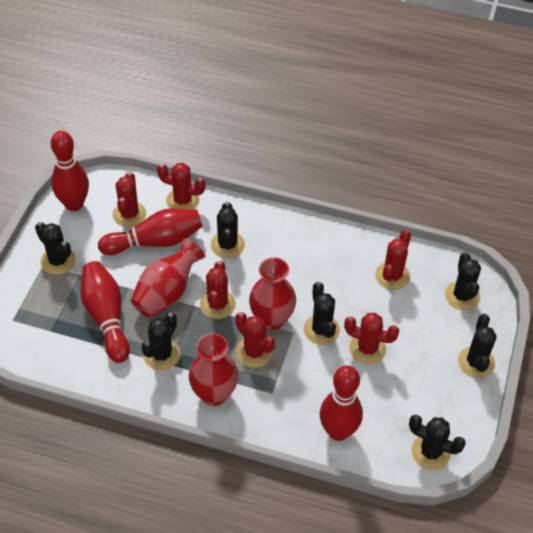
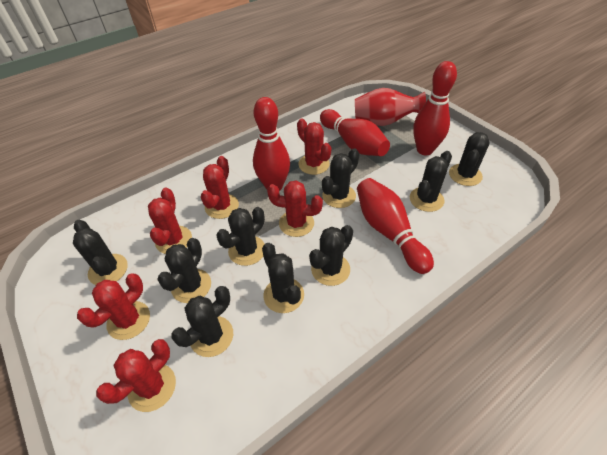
black cactus: 7 -> 9
red vase: 3 -> 1

